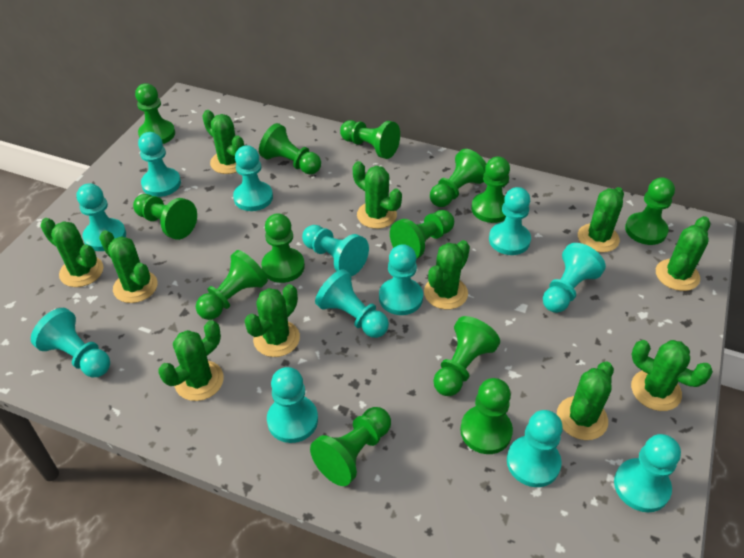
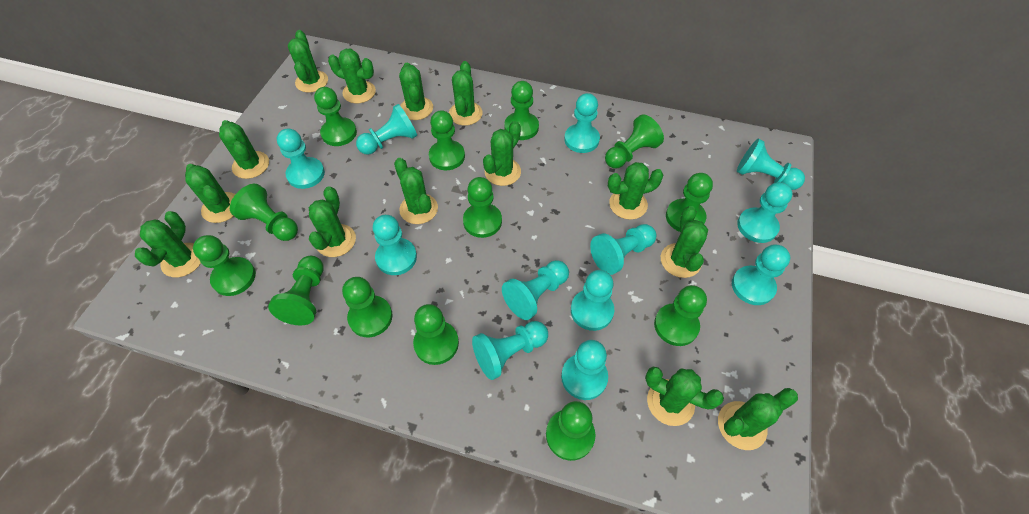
green cactus: 11 -> 14

